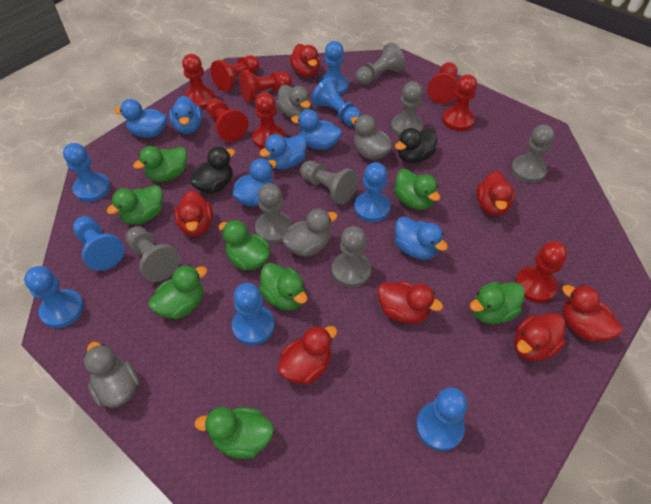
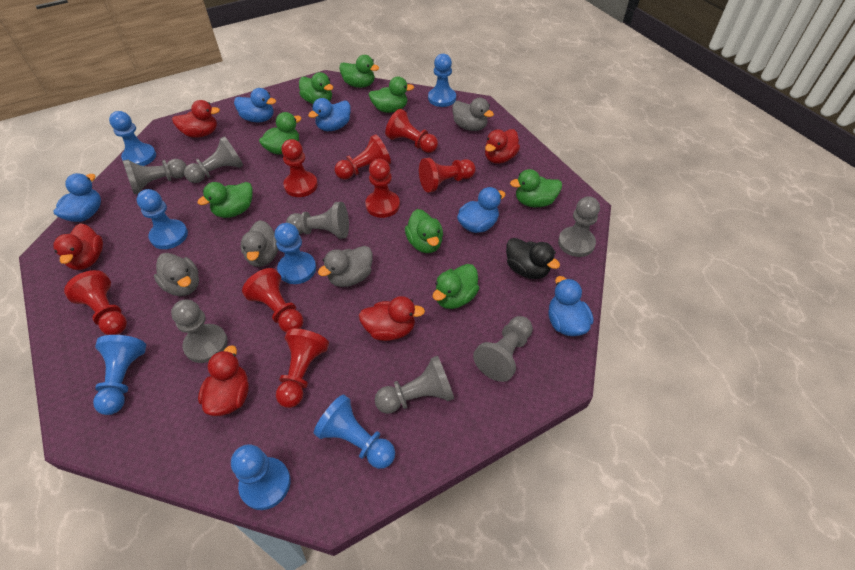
black duck: 2 -> 1
blue duck: 6 -> 5
blue pawn: 8 -> 7
red duck: 7 -> 5

